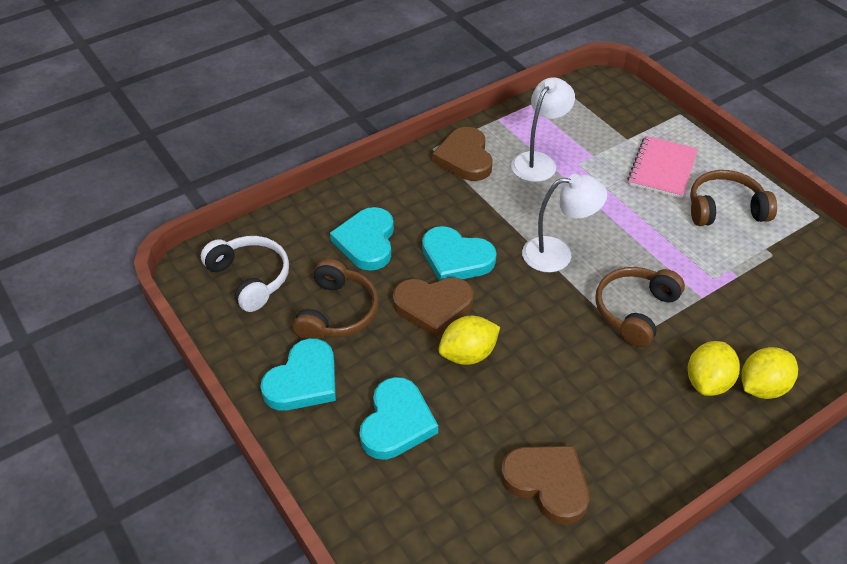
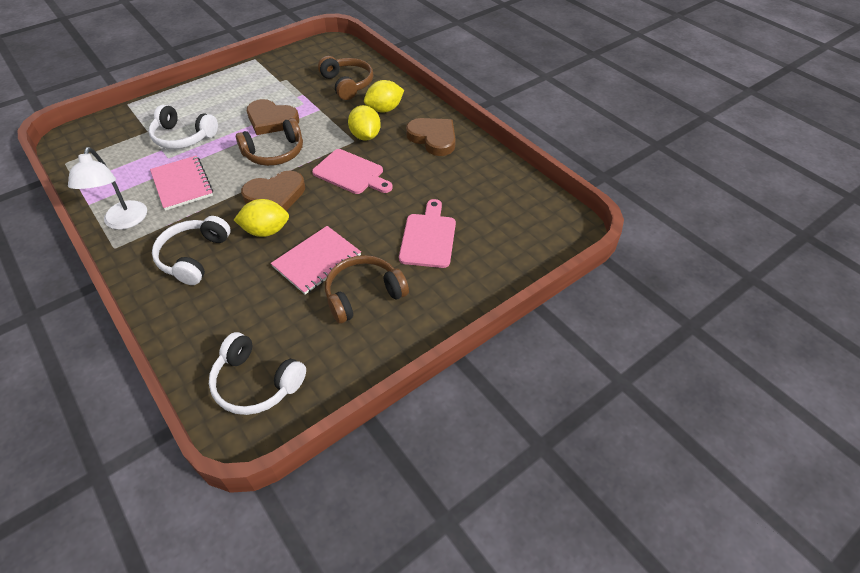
pink cutting board: 0 -> 2
pink notebook: 1 -> 2
turquoise heart: 4 -> 0
white headphones: 1 -> 3
white lamp: 2 -> 1

